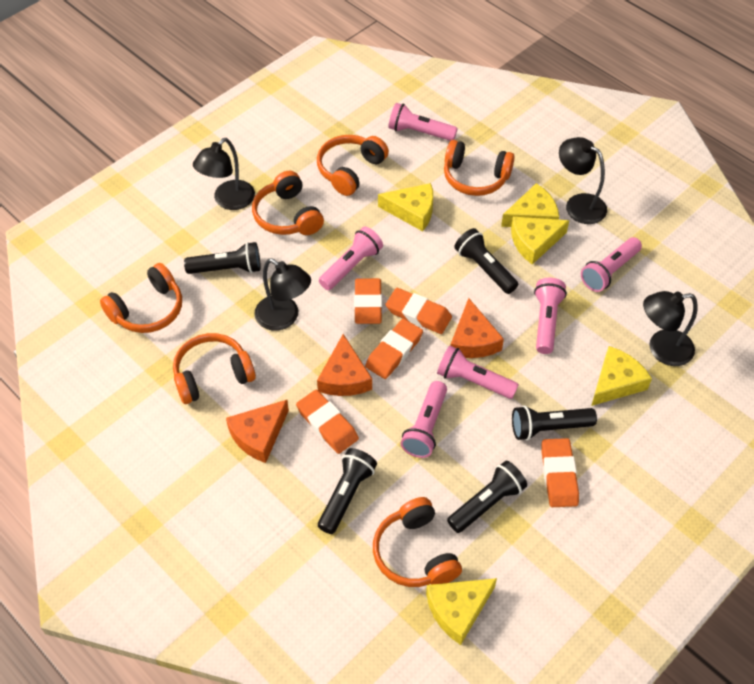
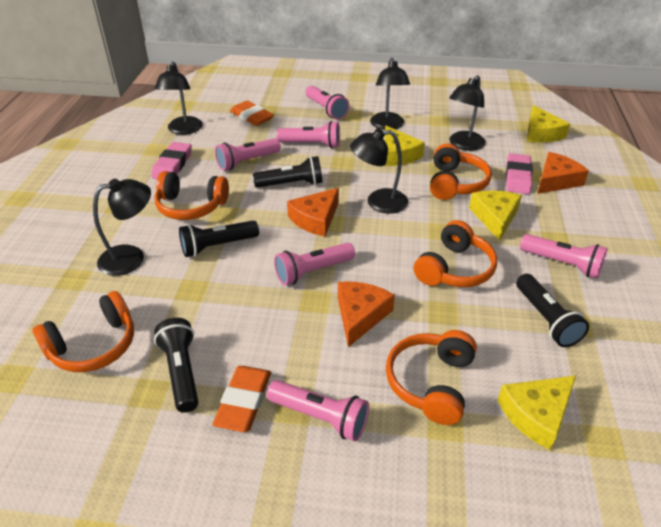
black flashlight: 5 -> 4
black lamp: 4 -> 5
orange eraser: 5 -> 2
orange headphones: 6 -> 5
pink eraser: 0 -> 2
yellow cheese: 5 -> 4

